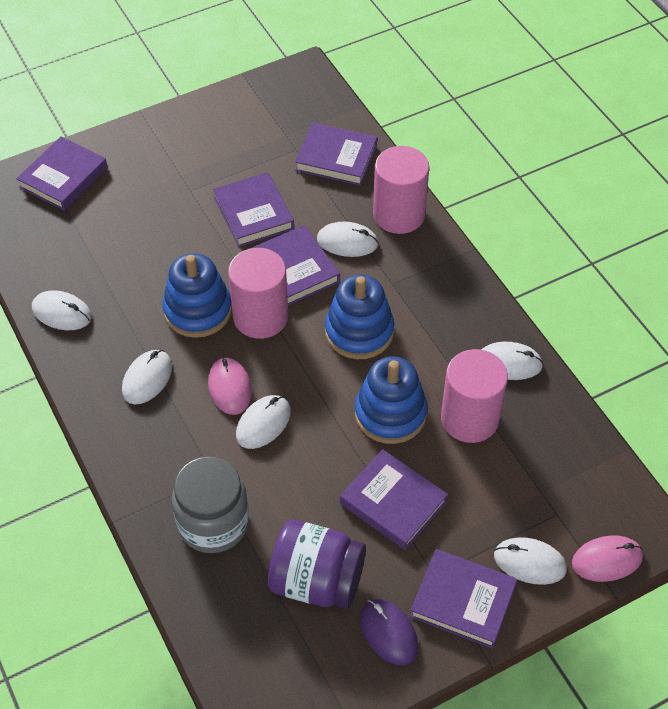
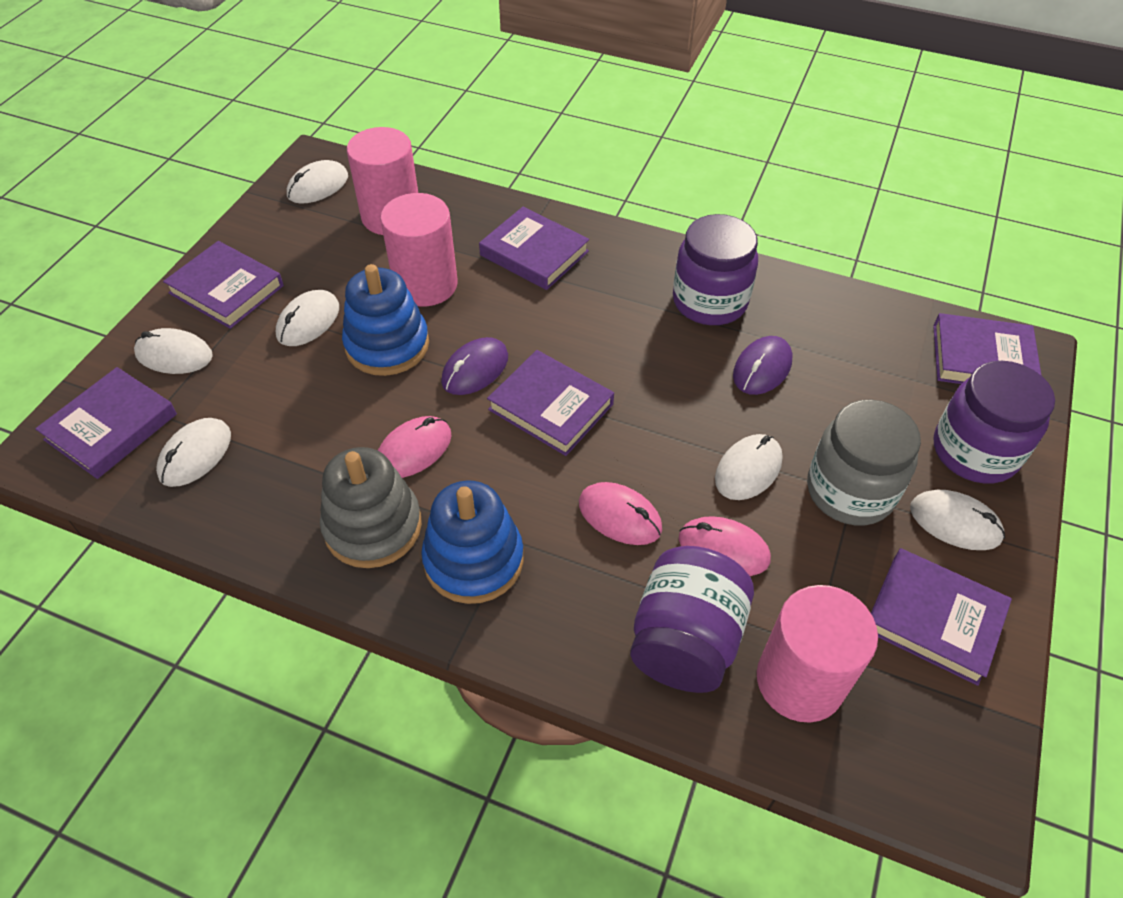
blue stacking toy: 3 -> 2
grey stacking toy: 0 -> 1
pink mouse: 2 -> 3
purple jar: 1 -> 3
purple mouse: 1 -> 2

